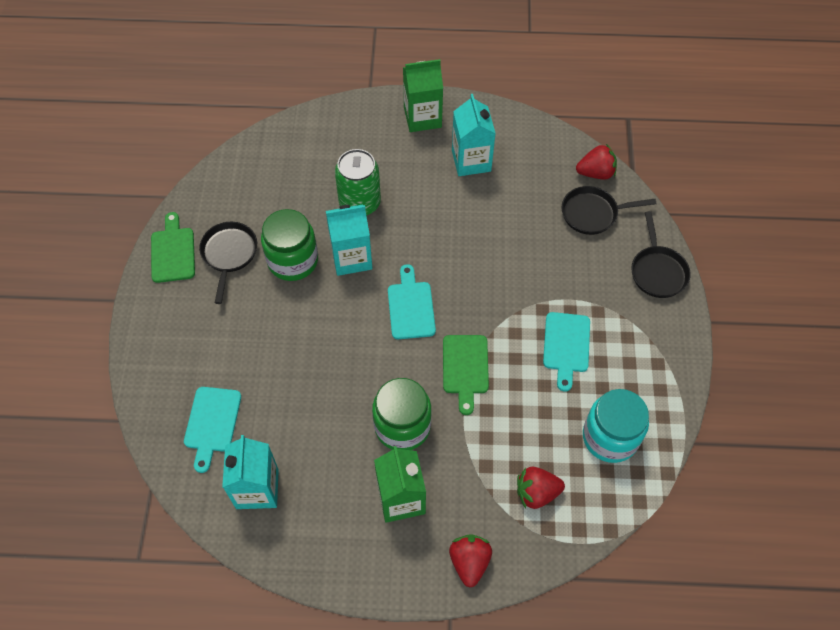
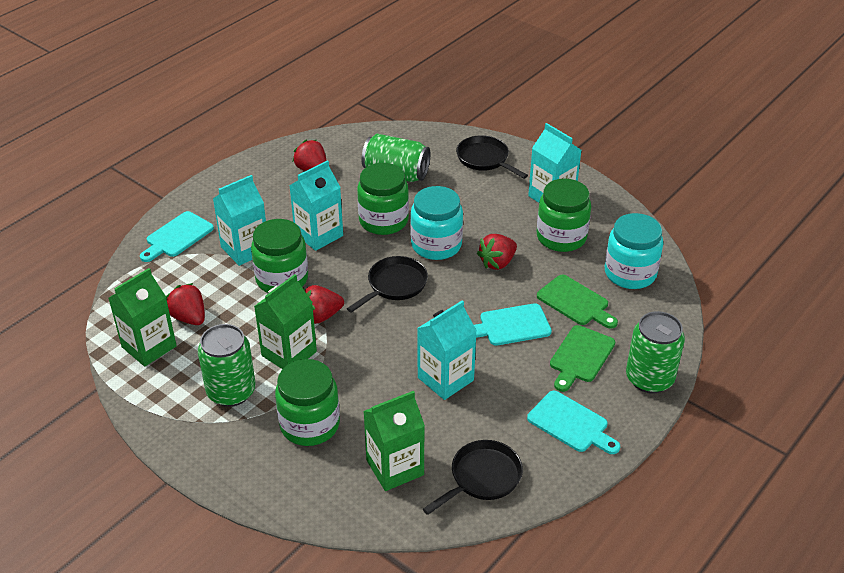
green can: 1 -> 3
green carton: 2 -> 3
green jar: 2 -> 4
red strawberry: 3 -> 4
turquoise carton: 3 -> 4
turquoise jar: 1 -> 2

